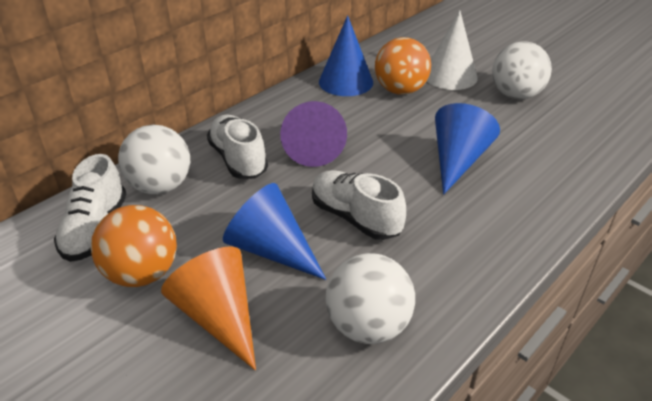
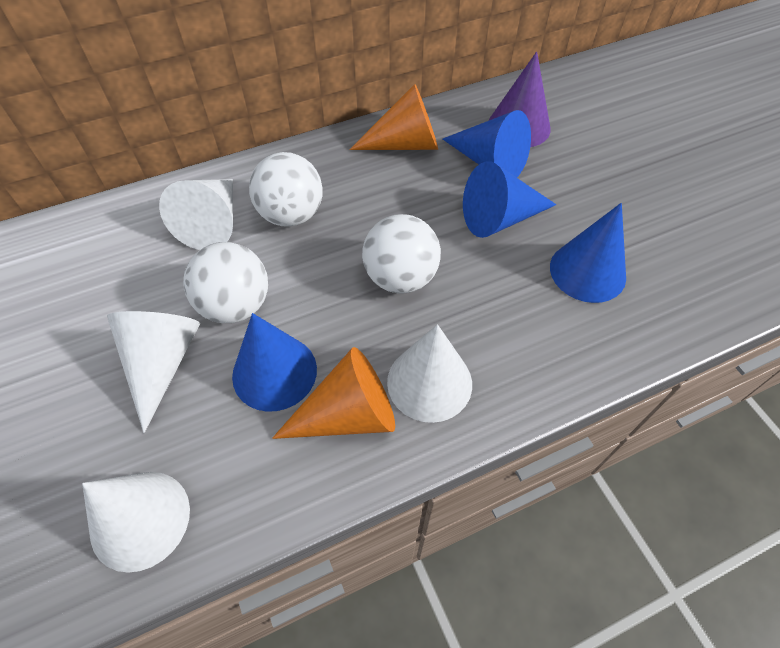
blue cone: 3 -> 4
orange ball: 2 -> 0
orange cone: 1 -> 2
white cone: 1 -> 4
white shoe: 3 -> 0

